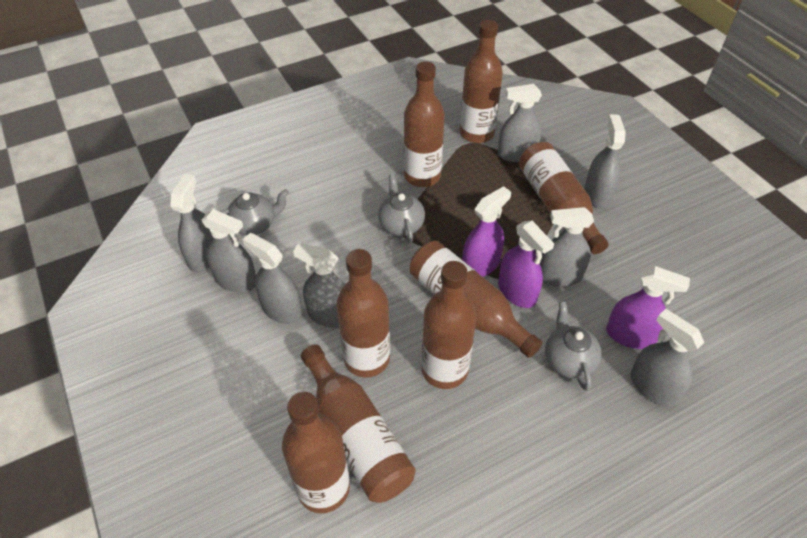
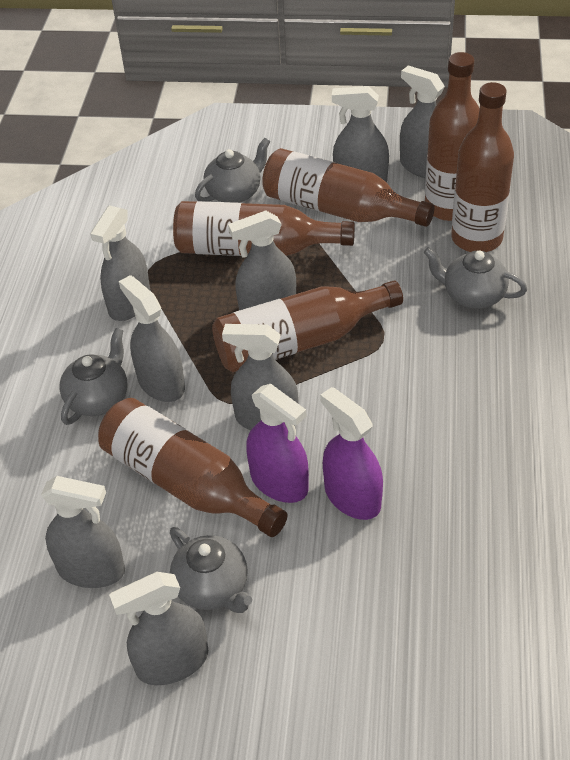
brown bottle: 8 -> 6
grey teapot: 3 -> 4
purple spray bottle: 3 -> 2

